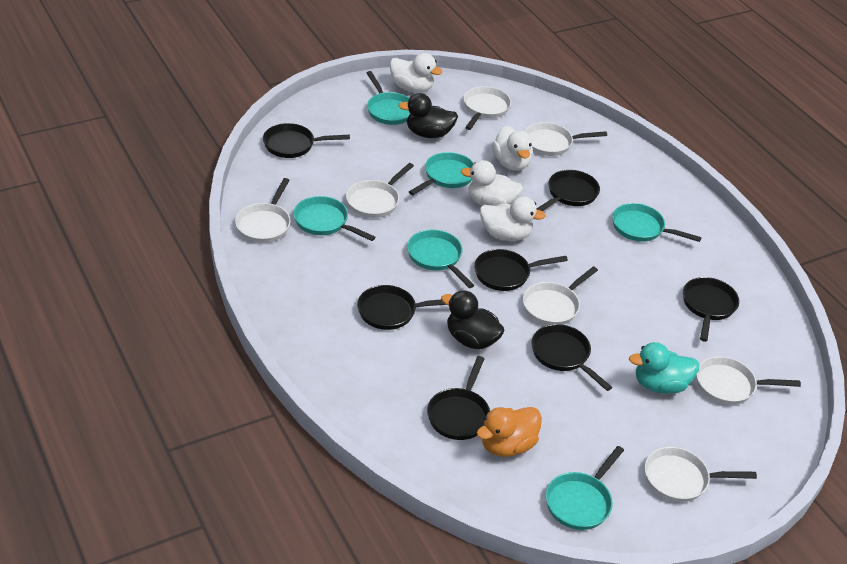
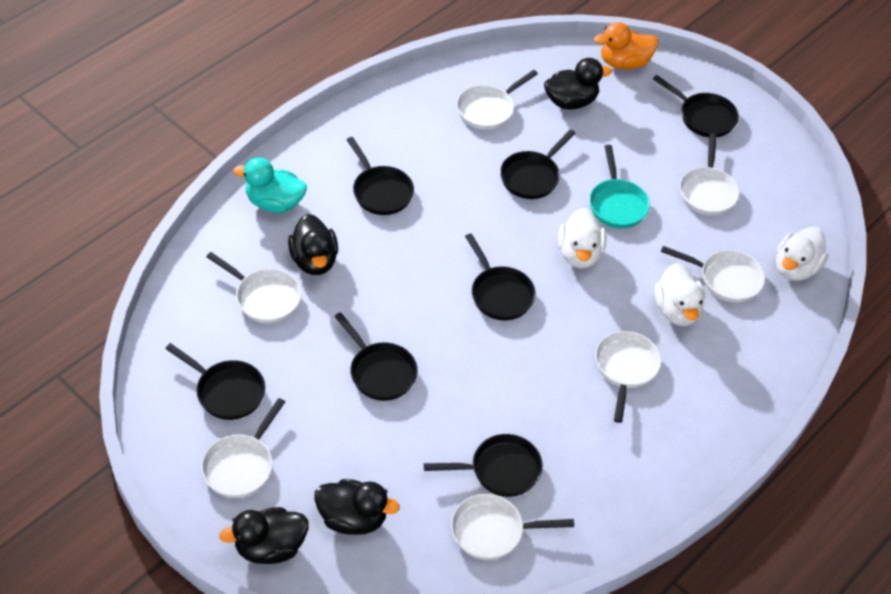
black duck: 2 -> 4
turquoise pan: 6 -> 1
white duck: 4 -> 3

